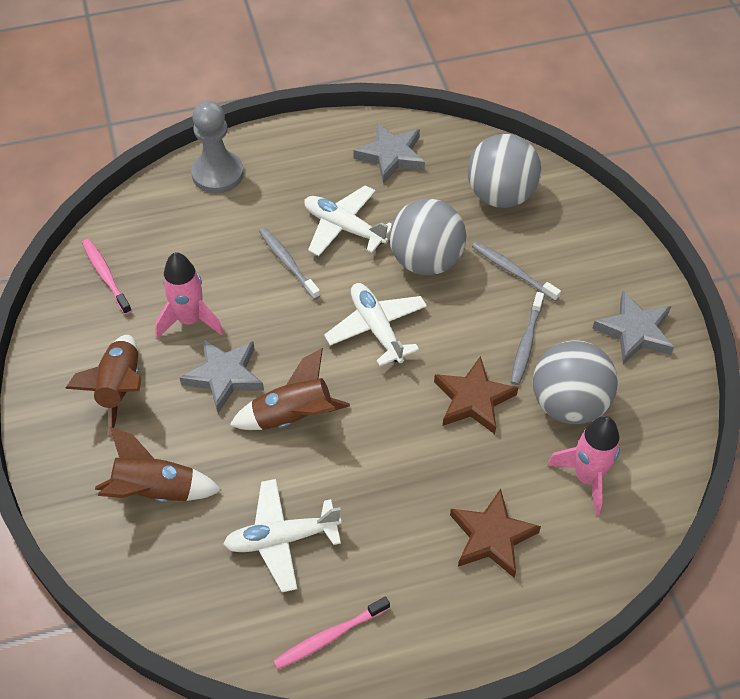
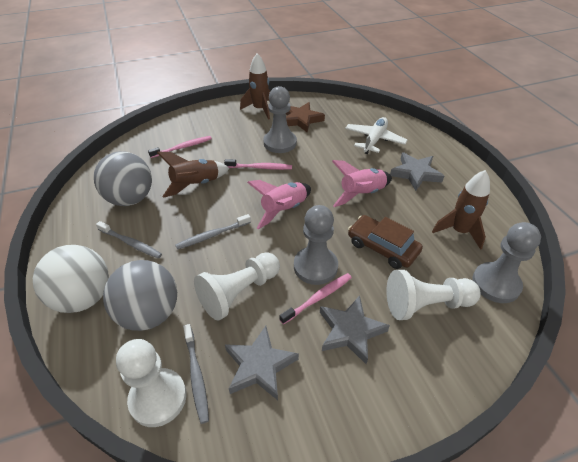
brown car: 0 -> 1
brown star: 2 -> 1
grey ball: 3 -> 2
grey pawn: 1 -> 3
pink toothbrush: 2 -> 3
white ball: 0 -> 1
white pawn: 0 -> 3
white plane: 3 -> 1

